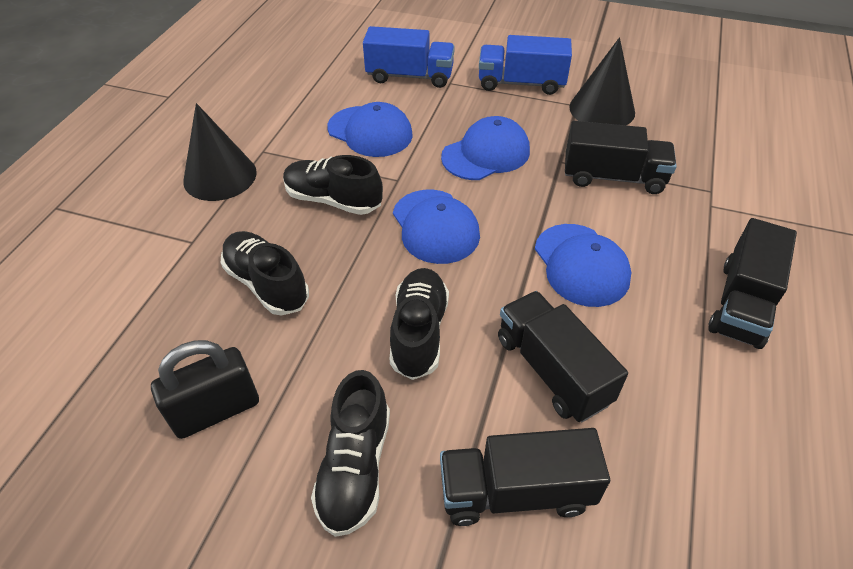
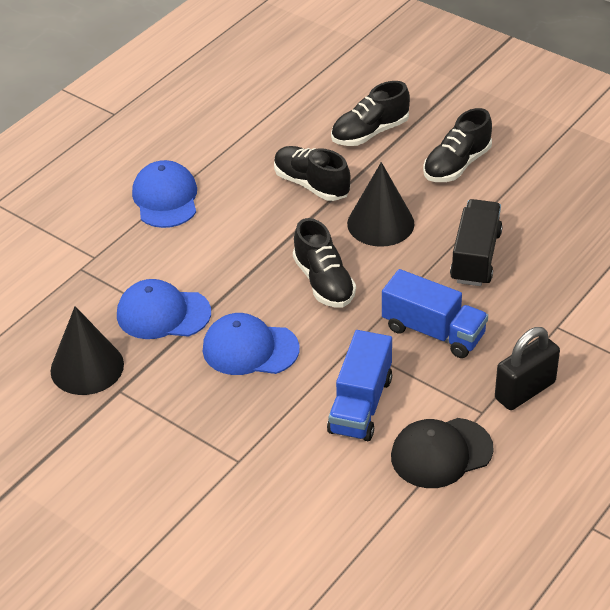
black cap: 0 -> 1
black truck: 4 -> 1
blue cap: 4 -> 3

